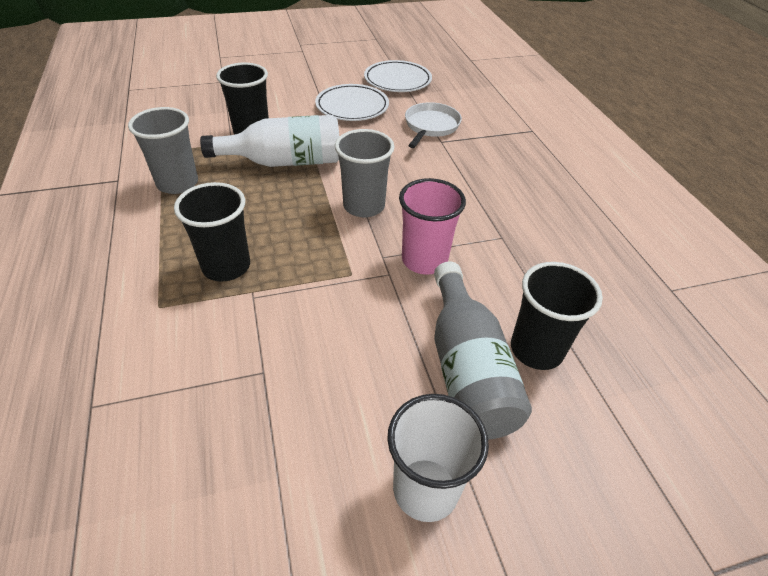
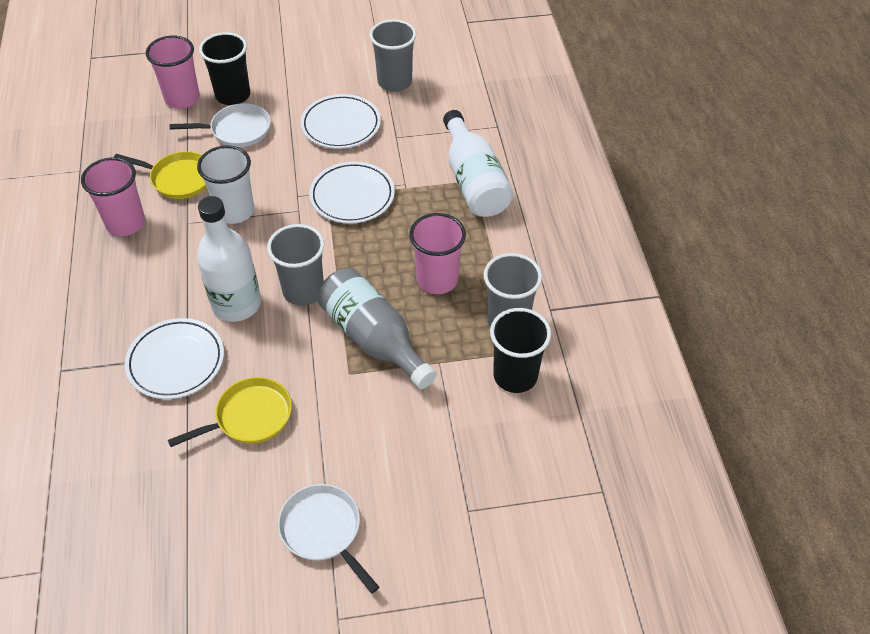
black cup: 3 -> 2
grey cup: 2 -> 3
pink cup: 1 -> 3
white bottle: 1 -> 2
white pan: 1 -> 2
white plate: 2 -> 3
yellow pan: 0 -> 2

